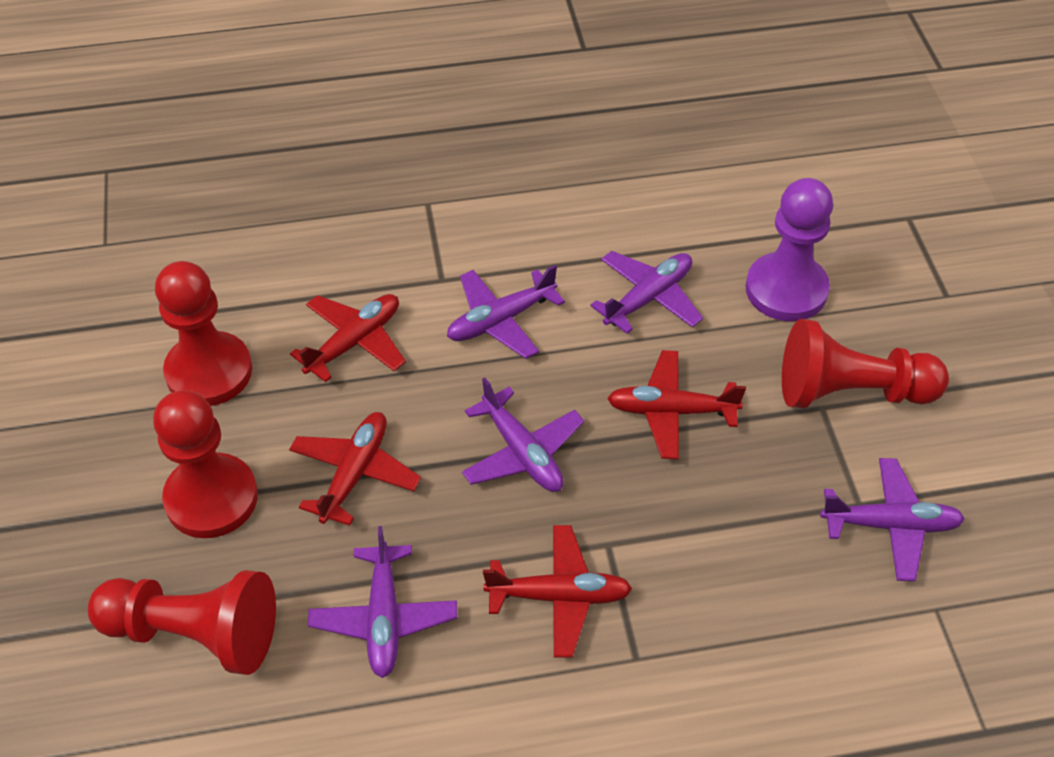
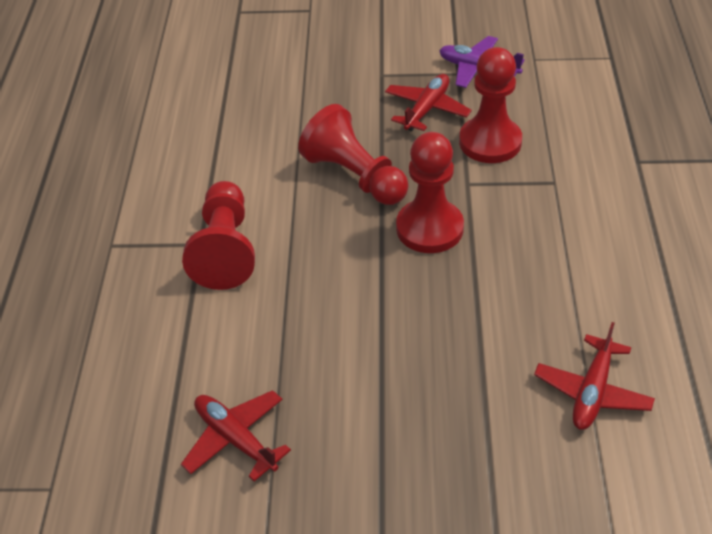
purple pawn: 1 -> 0
purple plane: 5 -> 1
red plane: 4 -> 3

